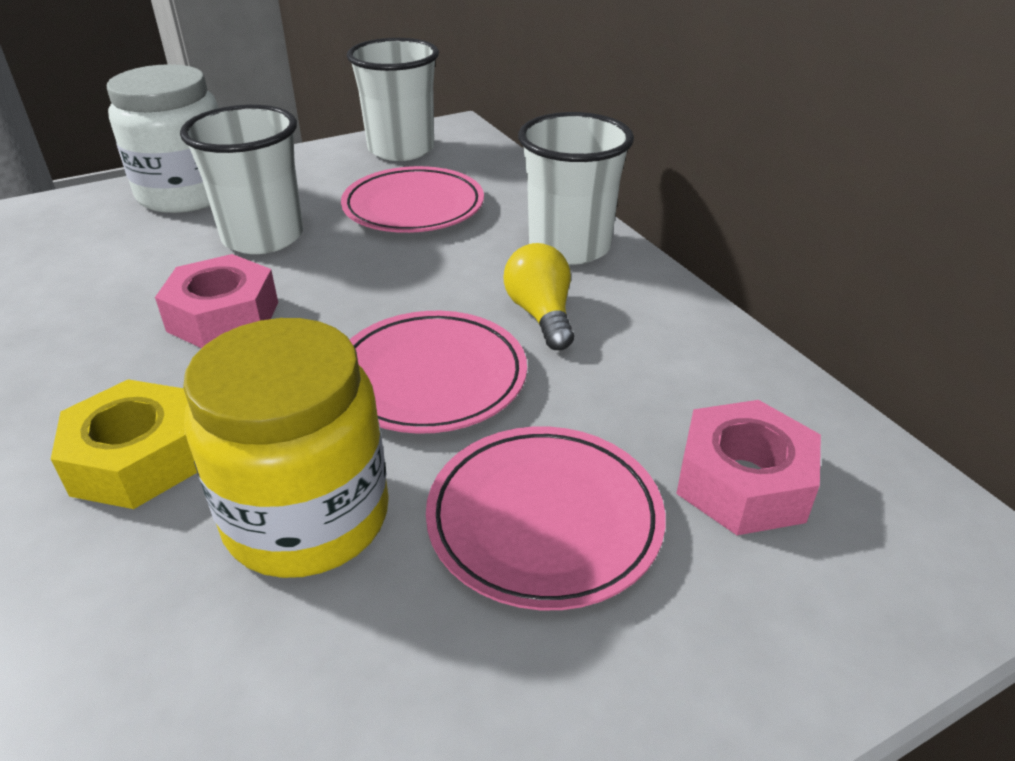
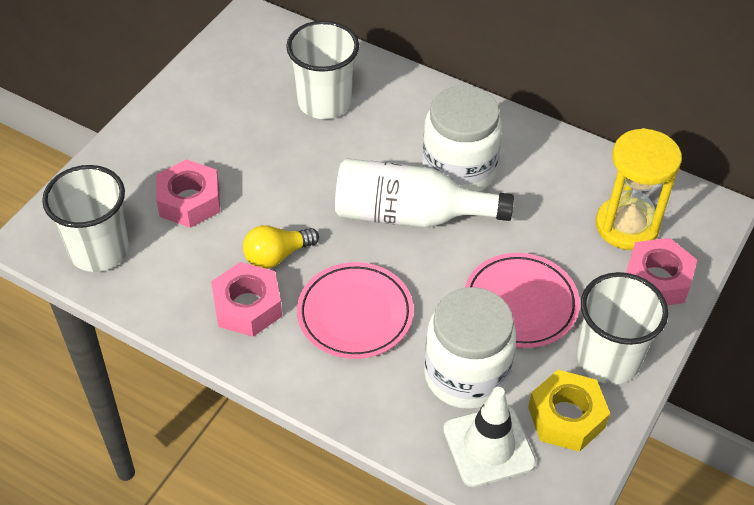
pink nut: 2 -> 3
pink plate: 3 -> 2
white bottle: 0 -> 1
white jar: 1 -> 2
white traffic cone: 0 -> 1
yellow hourglass: 0 -> 1
yellow jar: 1 -> 0

